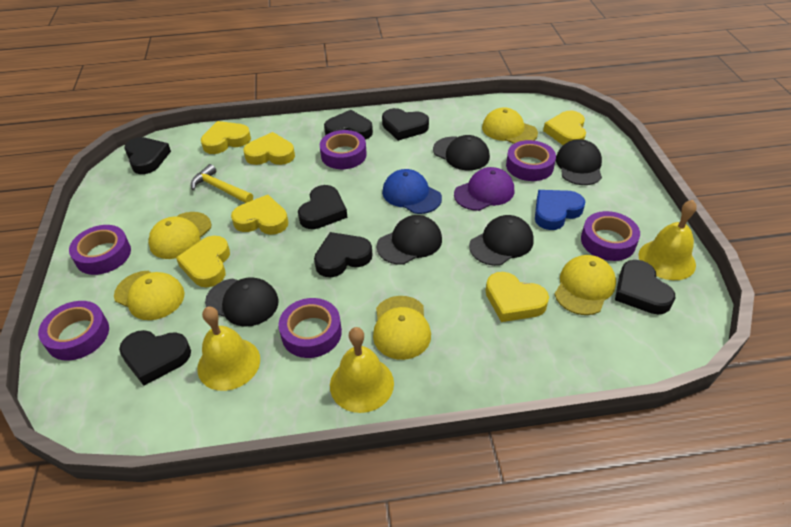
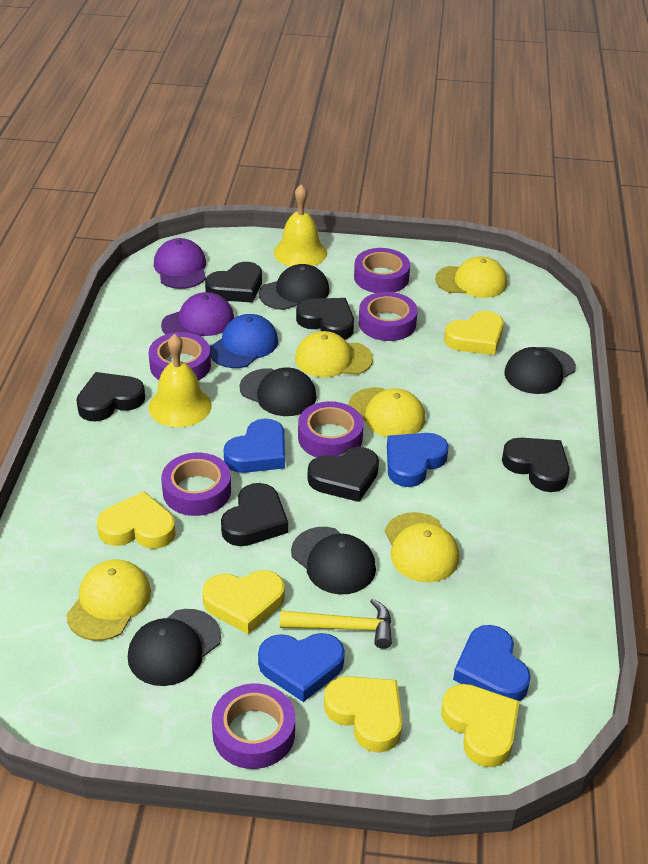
black heart: 7 -> 6
blue heart: 1 -> 4
purple cap: 1 -> 2
yellow bell: 3 -> 2
yellow heart: 6 -> 5

